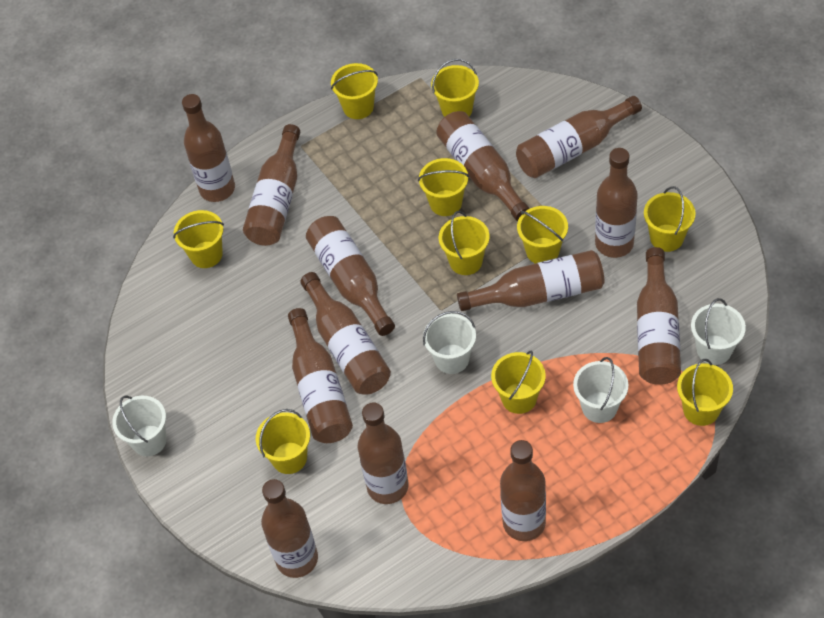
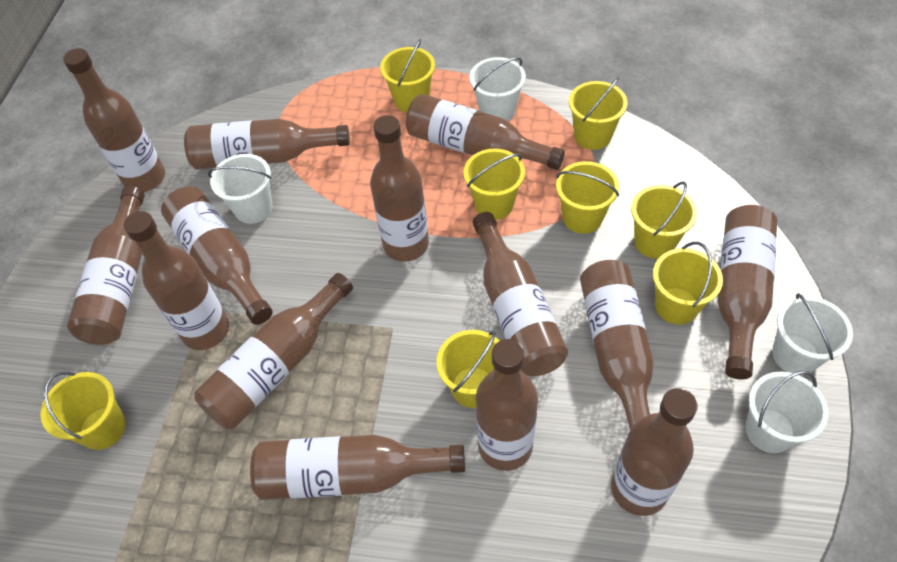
brown bottle: 13 -> 14
yellow bucket: 10 -> 8

